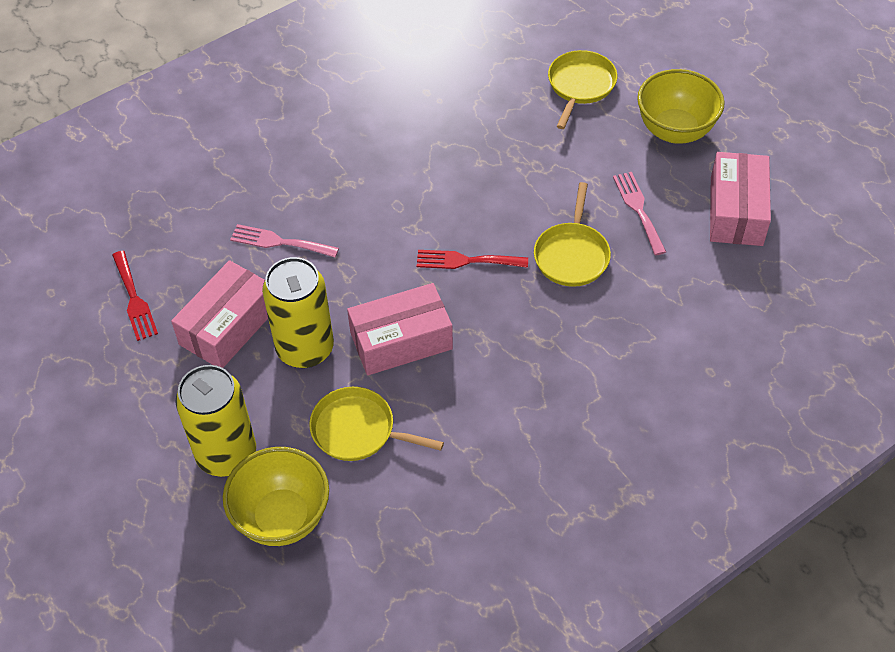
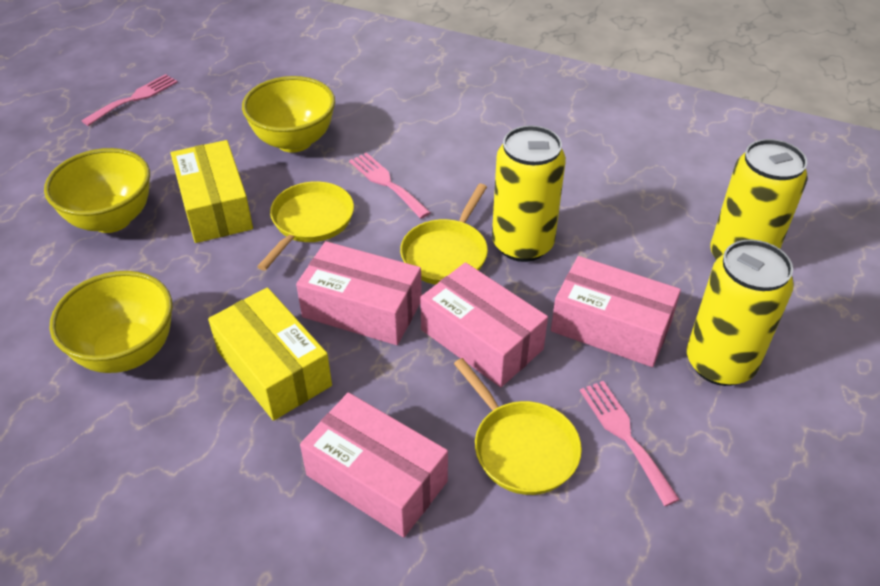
pink box: 3 -> 4
pink fork: 2 -> 3
red fork: 2 -> 0
yellow bowl: 2 -> 3
yellow box: 0 -> 2
yellow can: 2 -> 3

